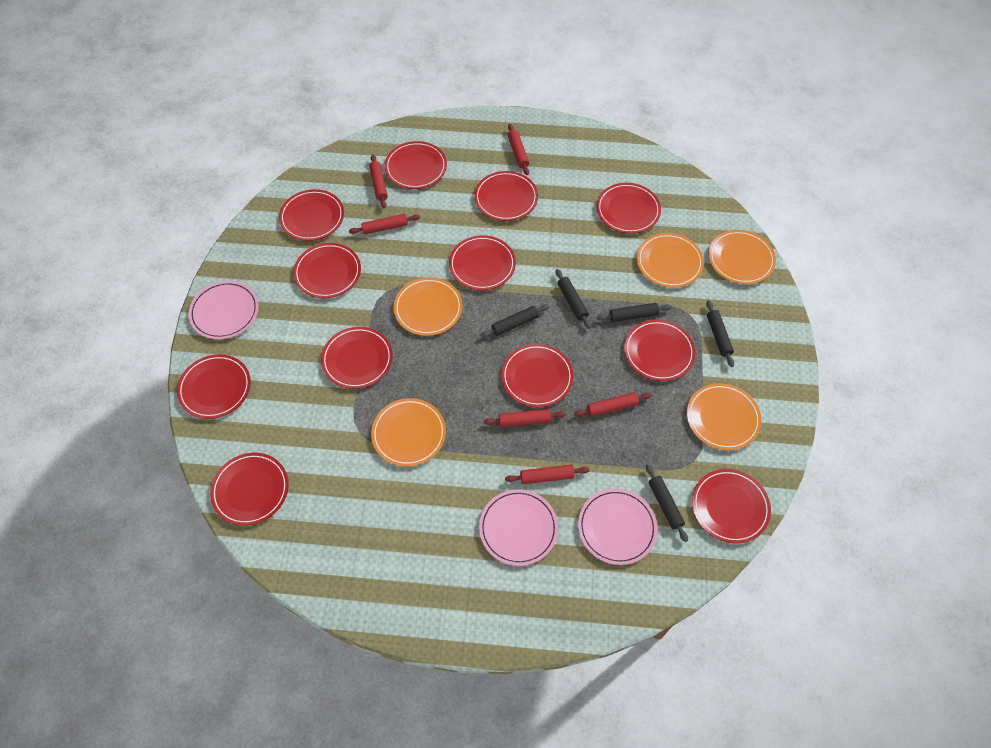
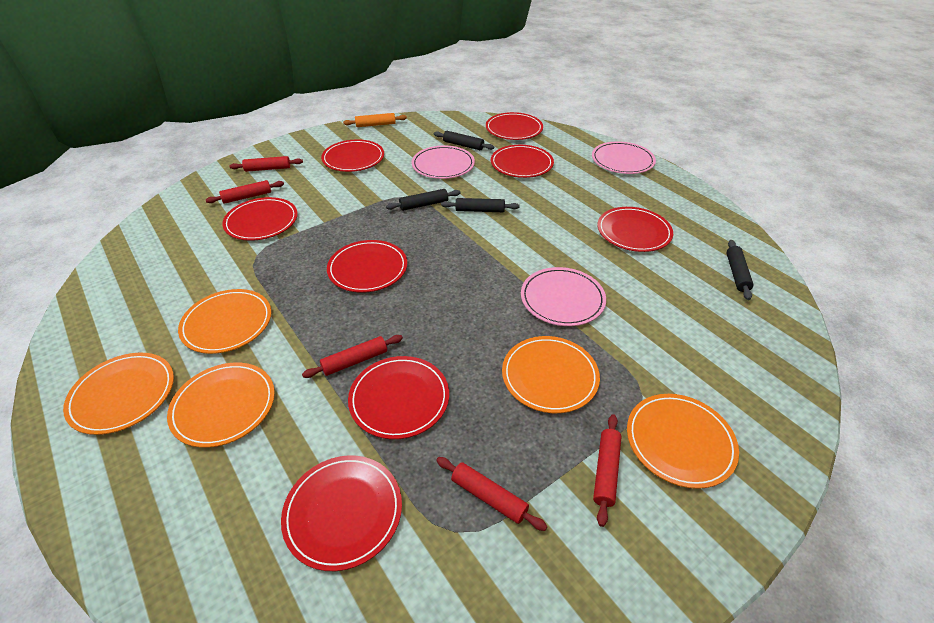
black rolling pin: 5 -> 4
orange rolling pin: 0 -> 1
red plate: 12 -> 8
red rolling pin: 6 -> 5

